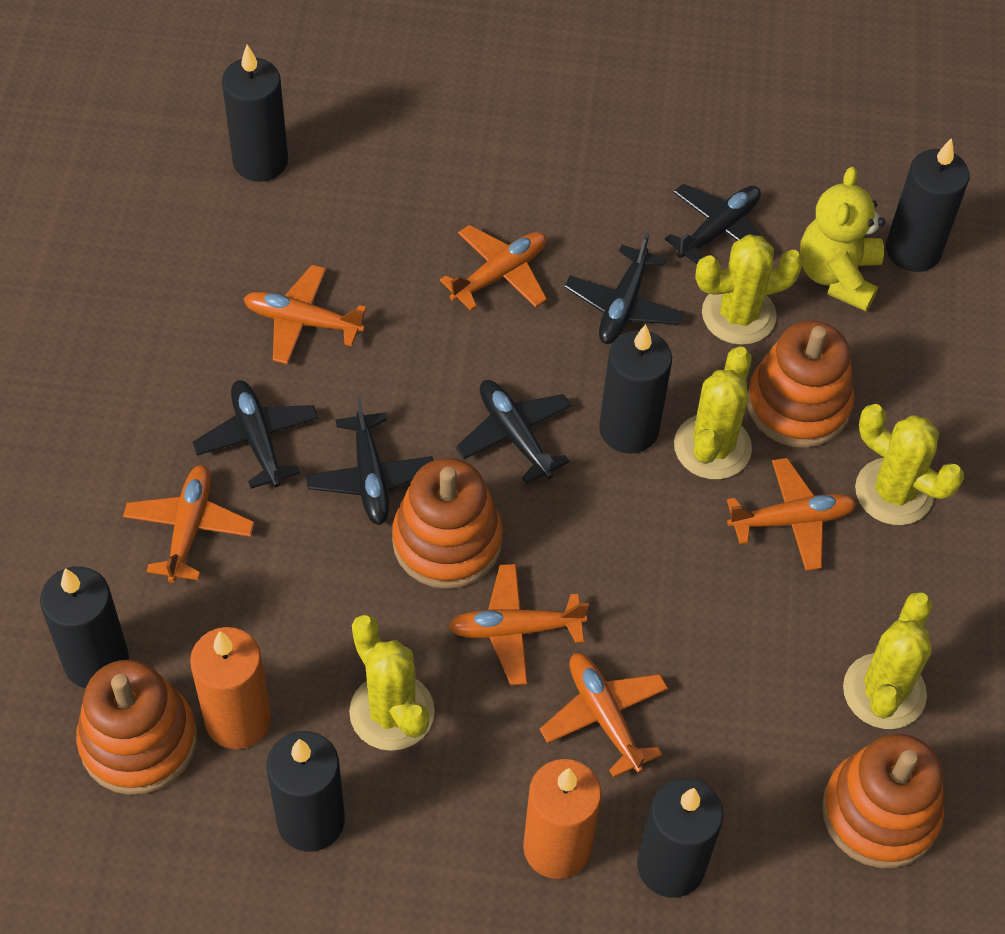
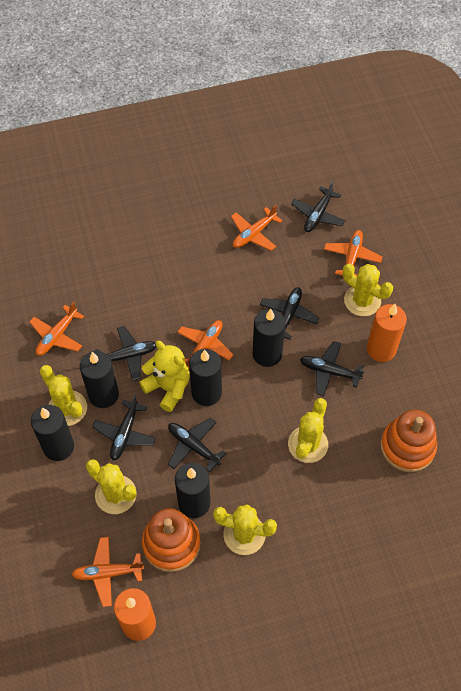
black candle: 6 -> 5
black plane: 5 -> 6
orange plane: 6 -> 5
orange stacking toy: 4 -> 2

